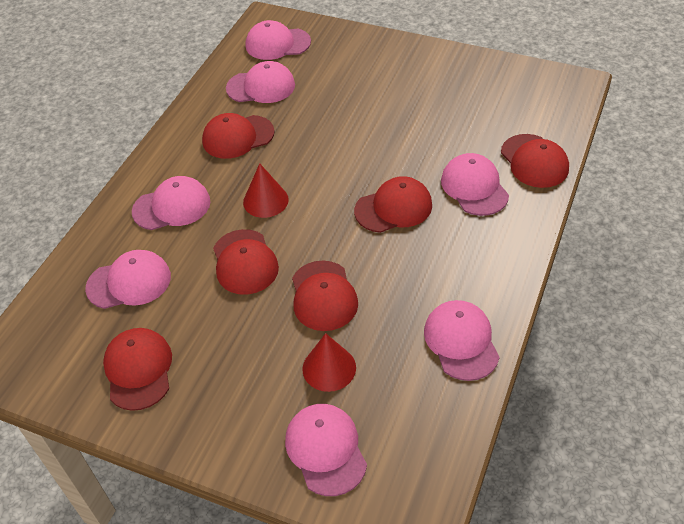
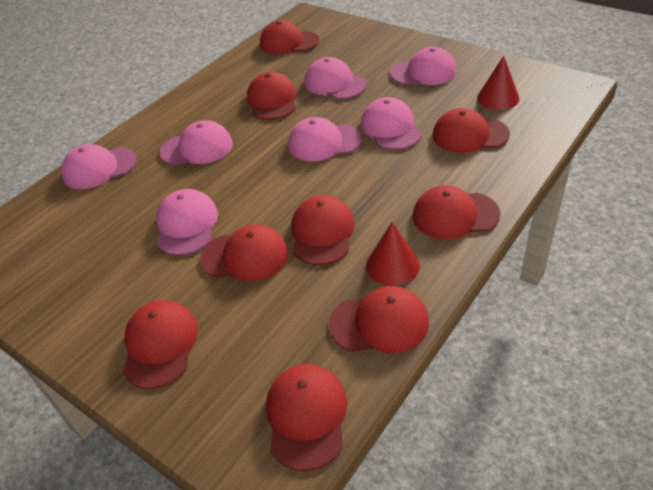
red cap: 6 -> 9

